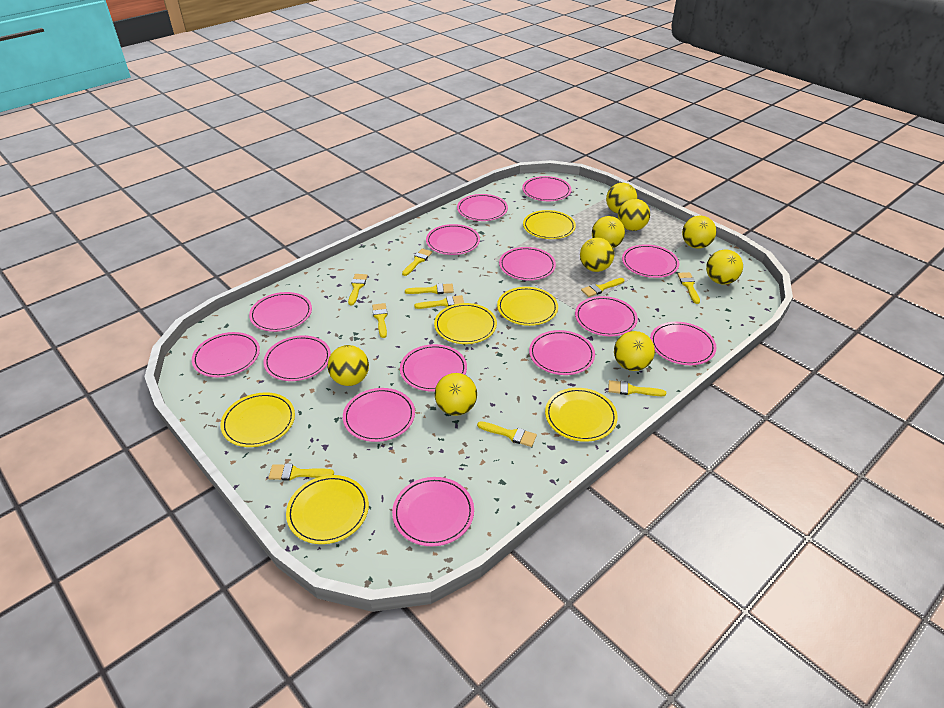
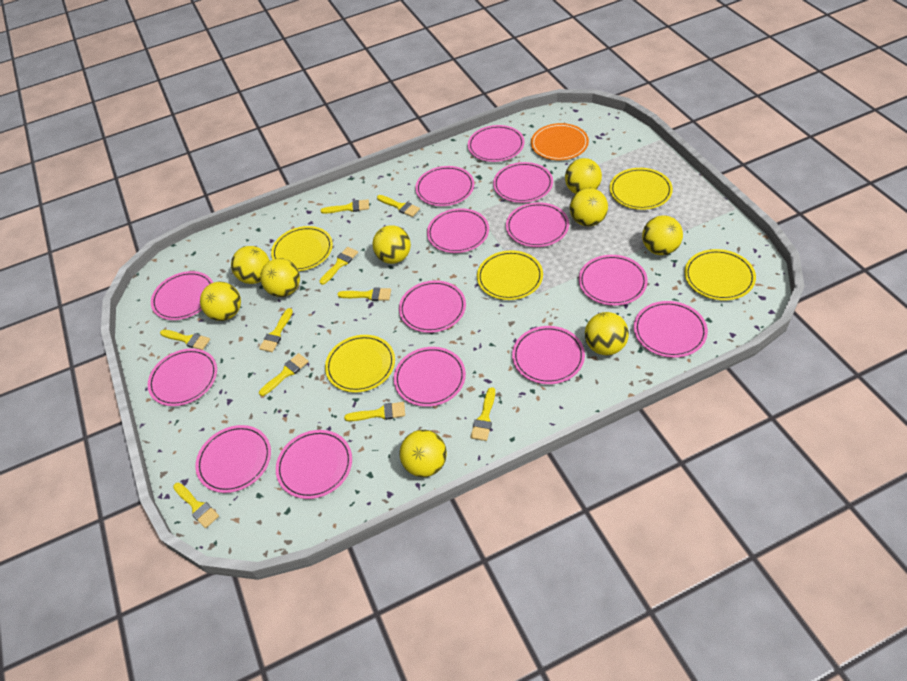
orange plate: 0 -> 1
yellow plate: 6 -> 5

